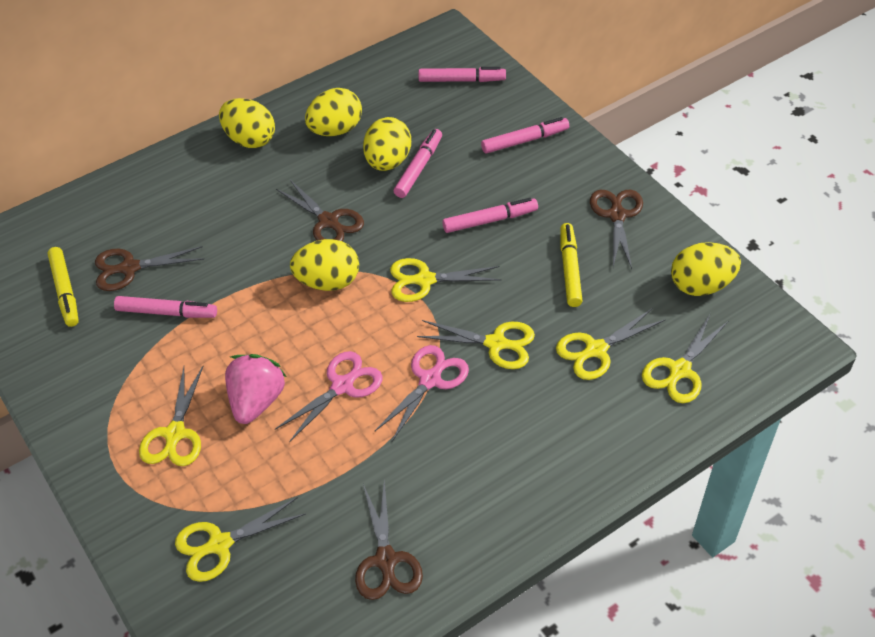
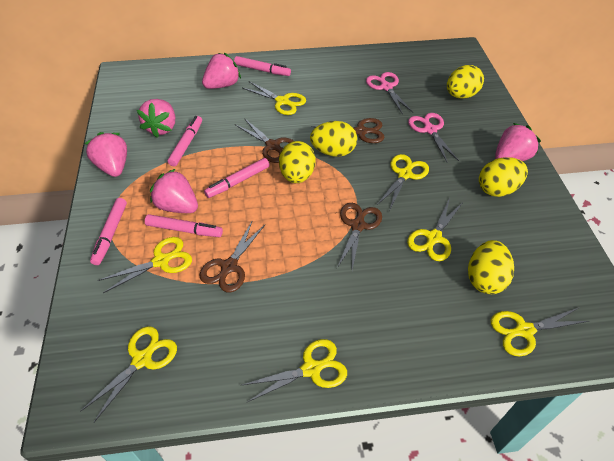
pink strawberry: 1 -> 5
yellow marker: 2 -> 0
yellow scissors: 6 -> 7

